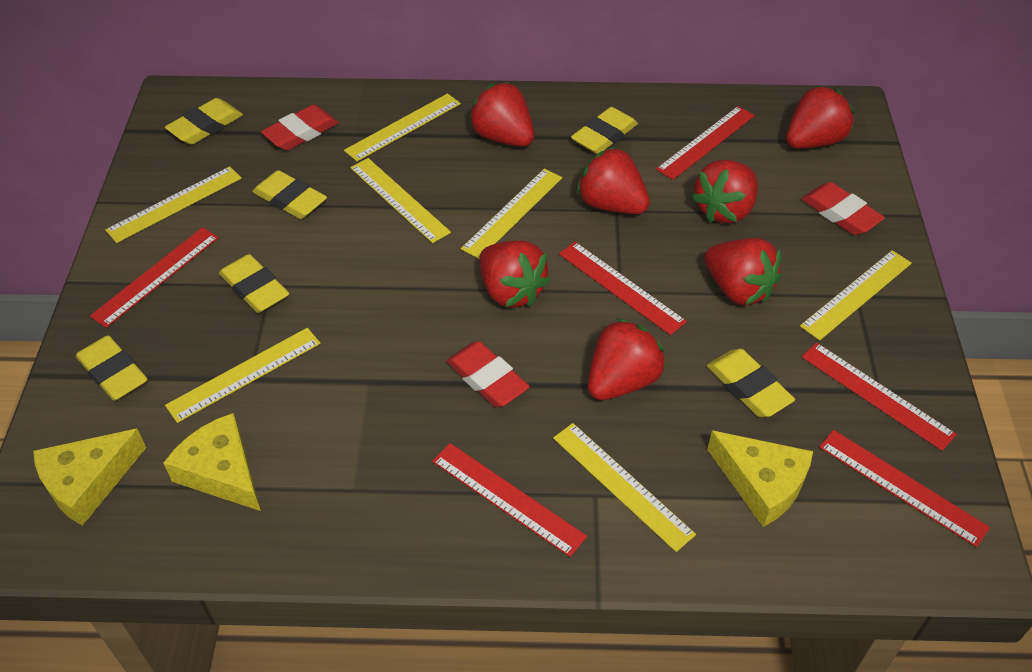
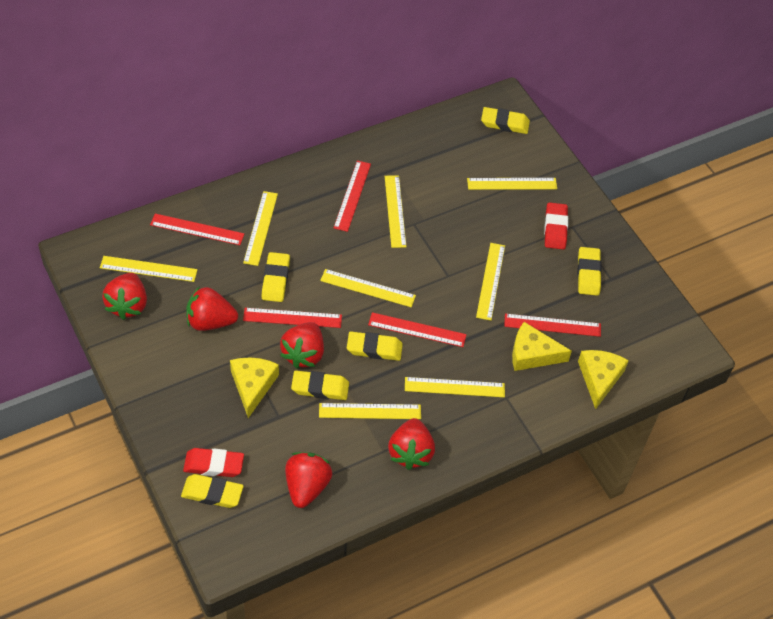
red eraser: 3 -> 2
red ruler: 6 -> 5
red strawberry: 7 -> 5
yellow ruler: 7 -> 8

